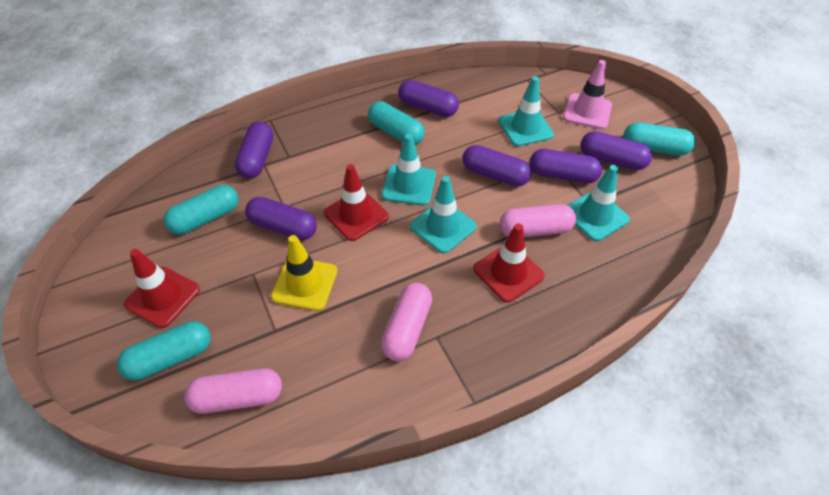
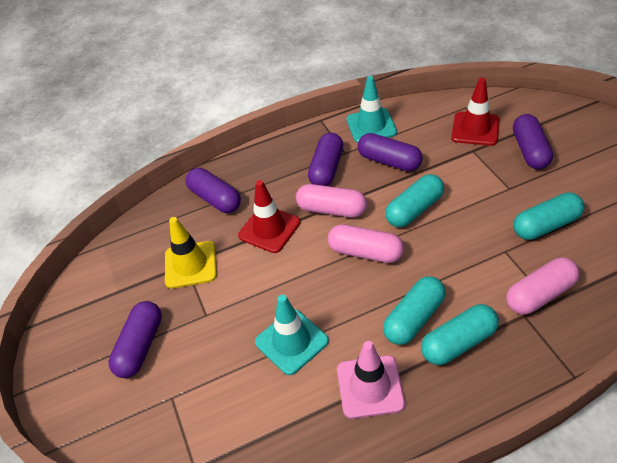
purple capsule: 6 -> 5
red traffic cone: 3 -> 2
turquoise traffic cone: 4 -> 2

